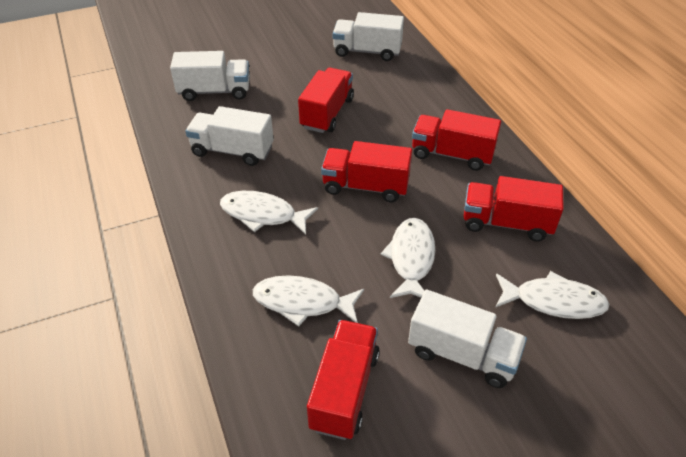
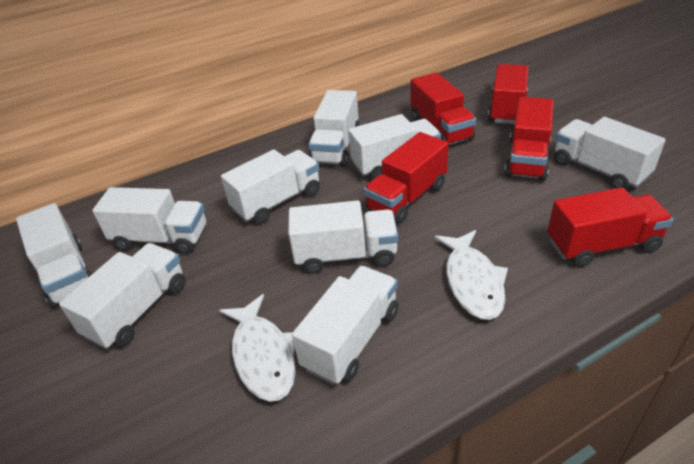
white fish: 4 -> 2
white truck: 4 -> 9

